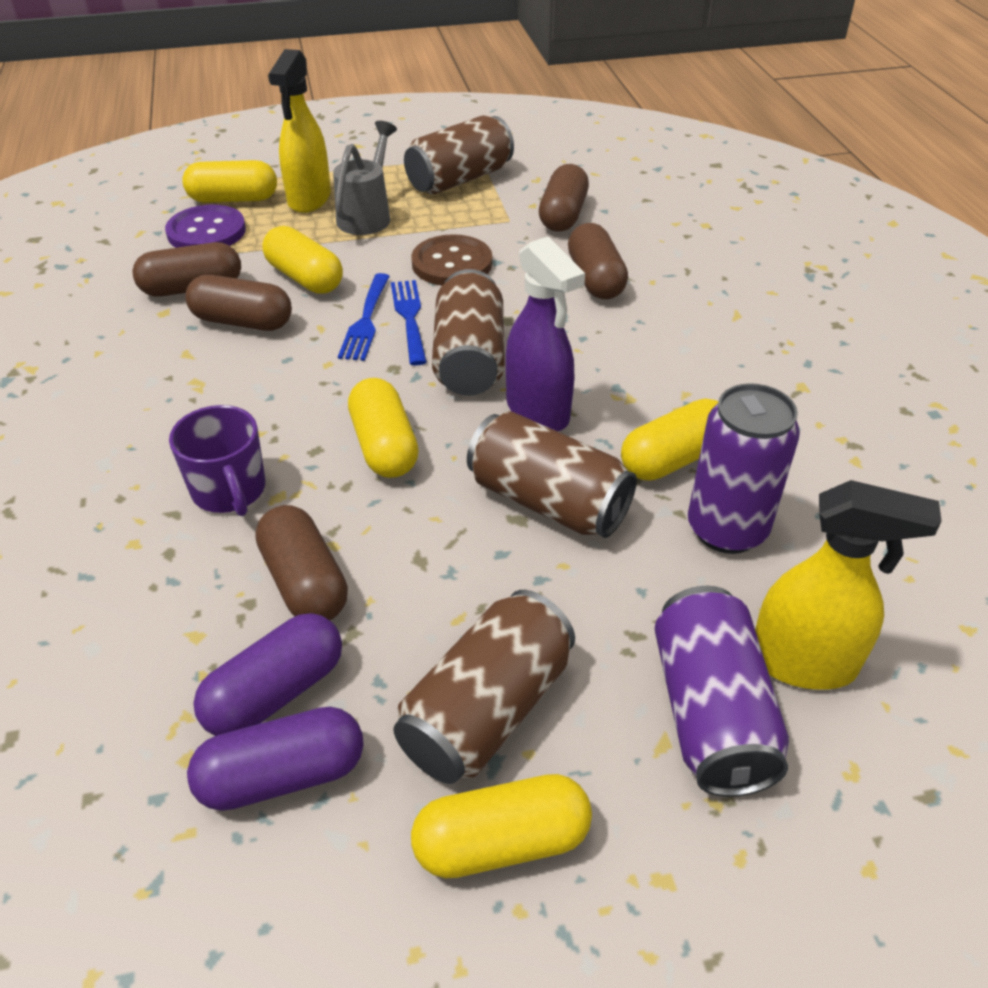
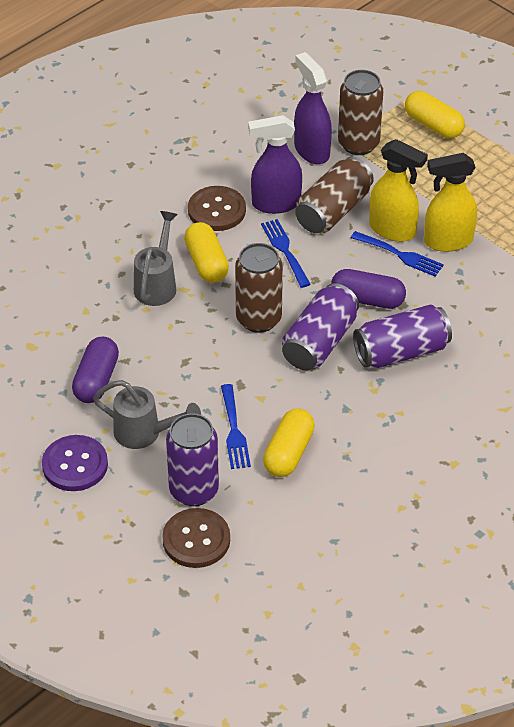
blue fork: 2 -> 3
brown button: 1 -> 2
brown can: 4 -> 3
brown capsule: 5 -> 0
grey watering can: 1 -> 2
purple can: 2 -> 3
purple mug: 1 -> 0
purple spray bottle: 1 -> 2
yellow capsule: 5 -> 3

